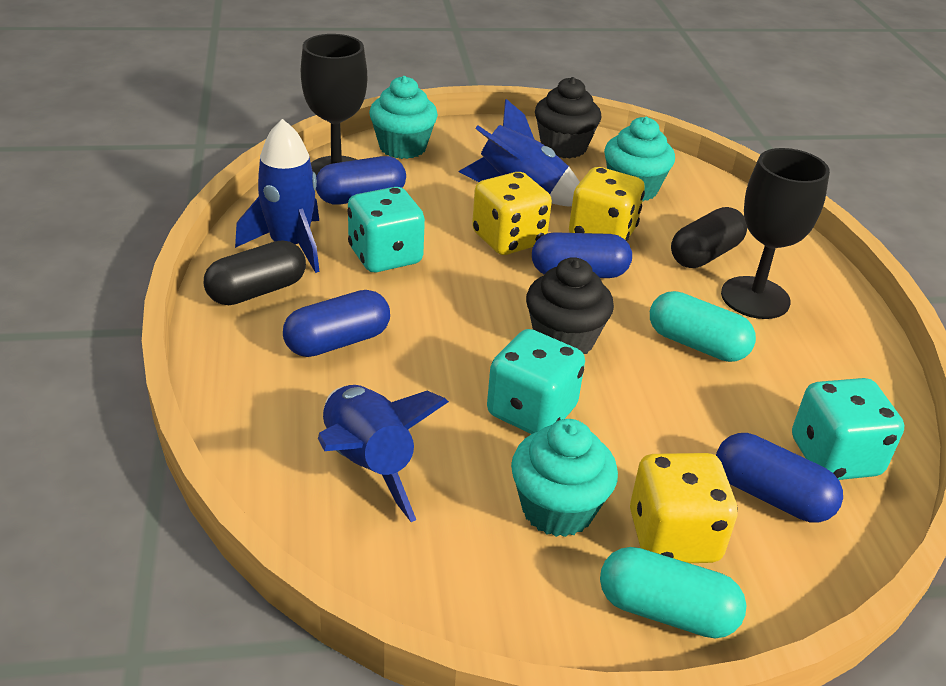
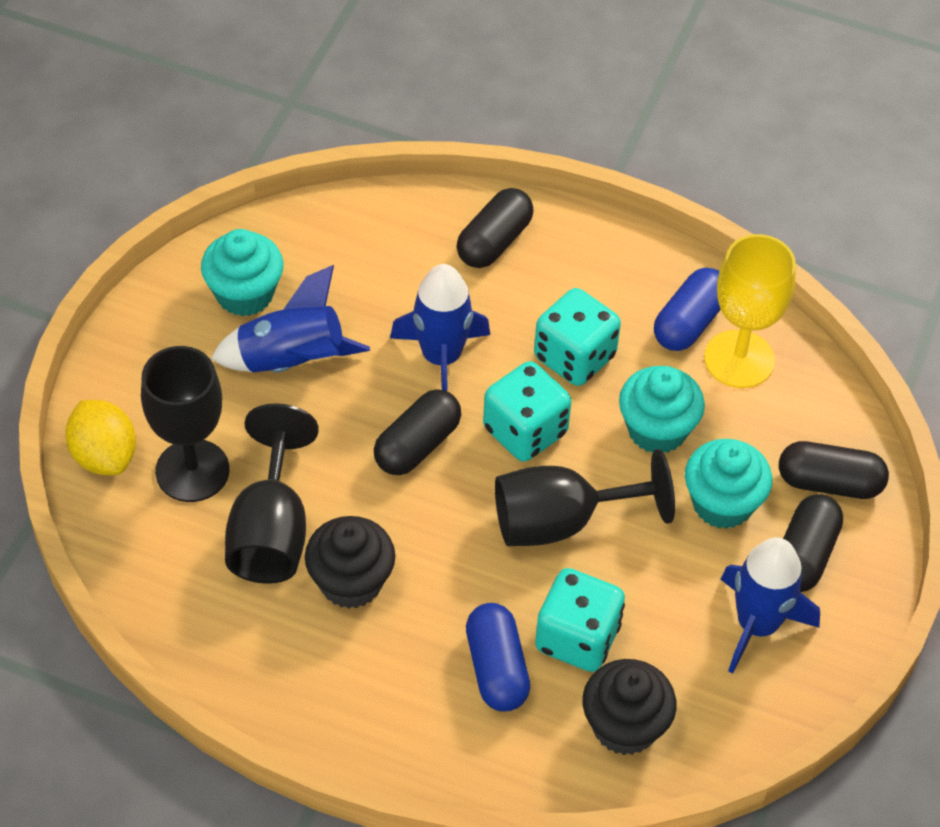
black capsule: 2 -> 4
black goblet: 2 -> 3
blue capsule: 4 -> 2
turquoise capsule: 2 -> 0
yellow dice: 3 -> 0
yellow goblet: 0 -> 1
yellow lemon: 0 -> 1

